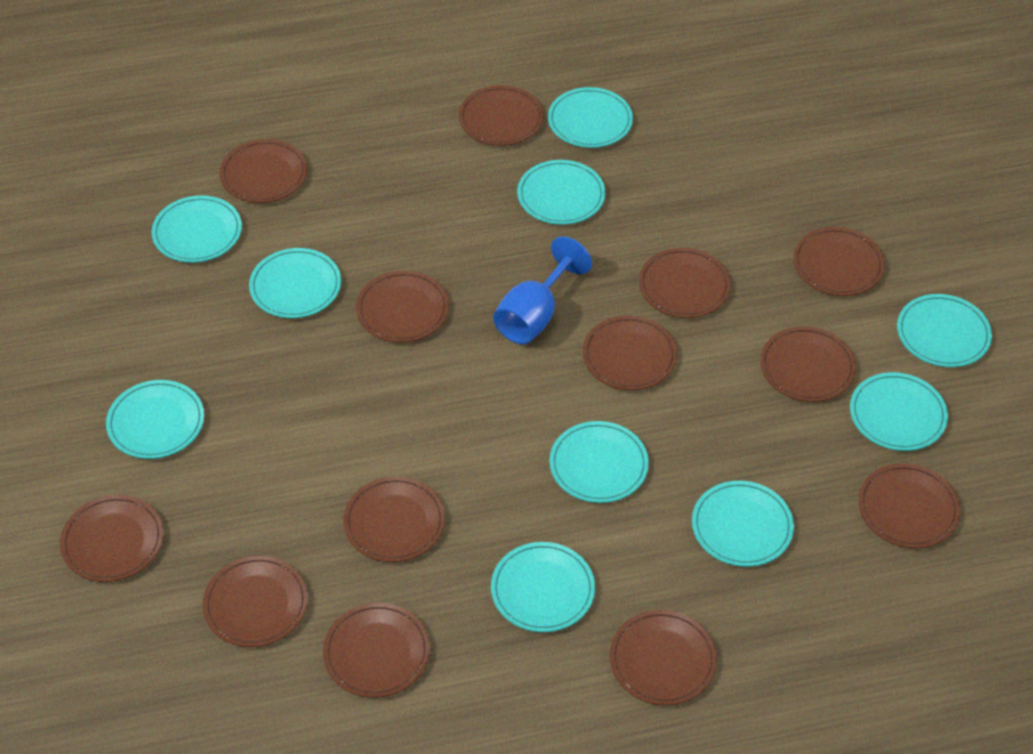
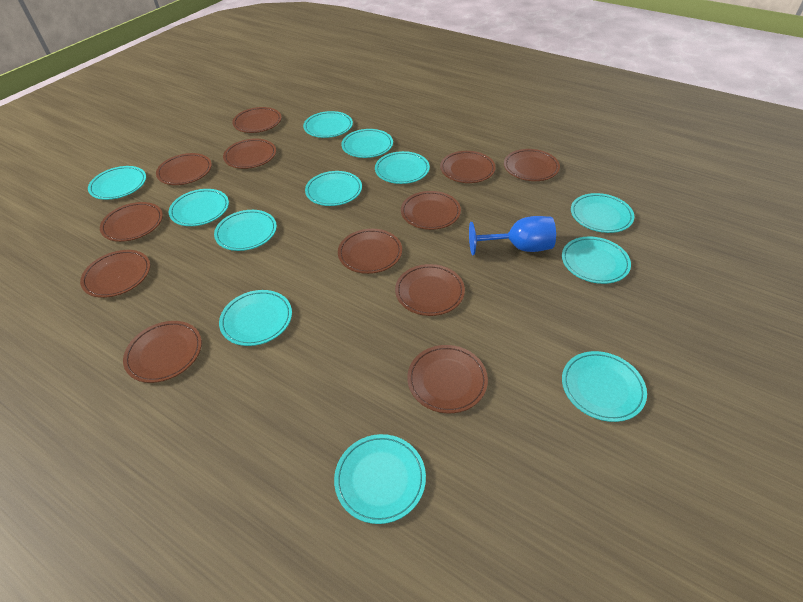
brown plate: 13 -> 12
turquoise plate: 10 -> 12

